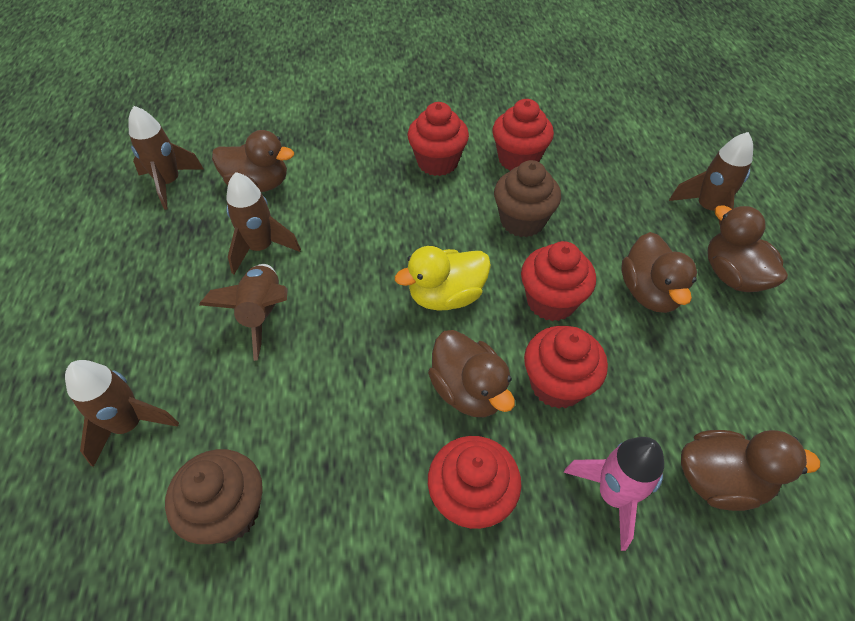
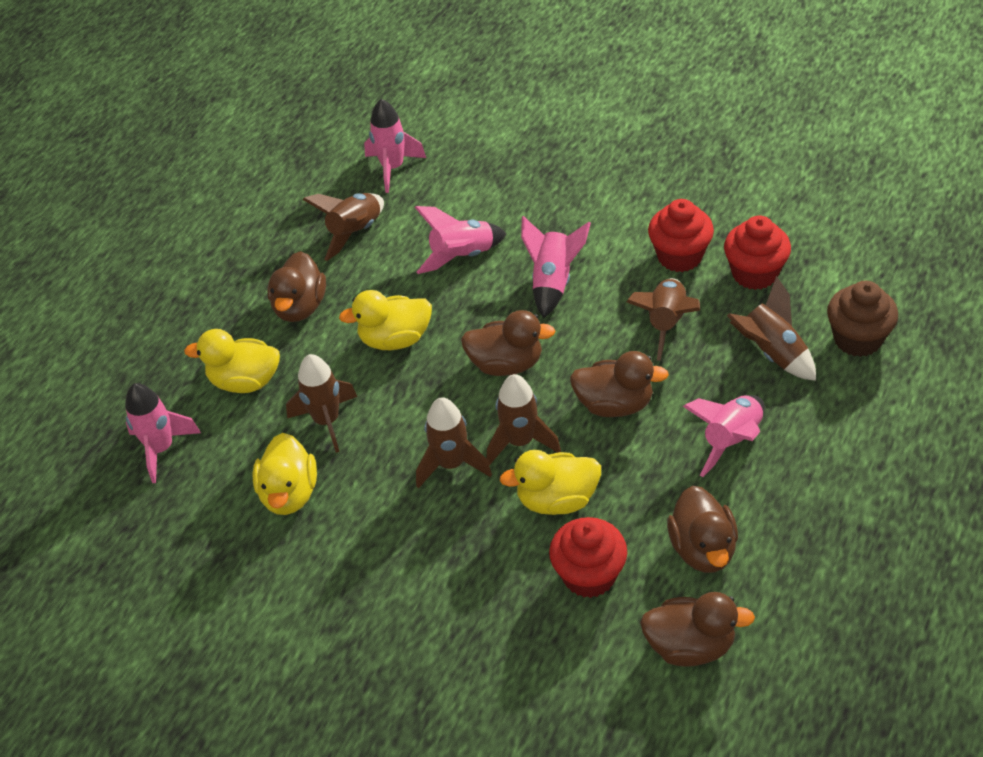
brown cupcake: 2 -> 1
brown rocket: 5 -> 6
pink rocket: 1 -> 5
red cupcake: 5 -> 3
yellow duck: 1 -> 4

